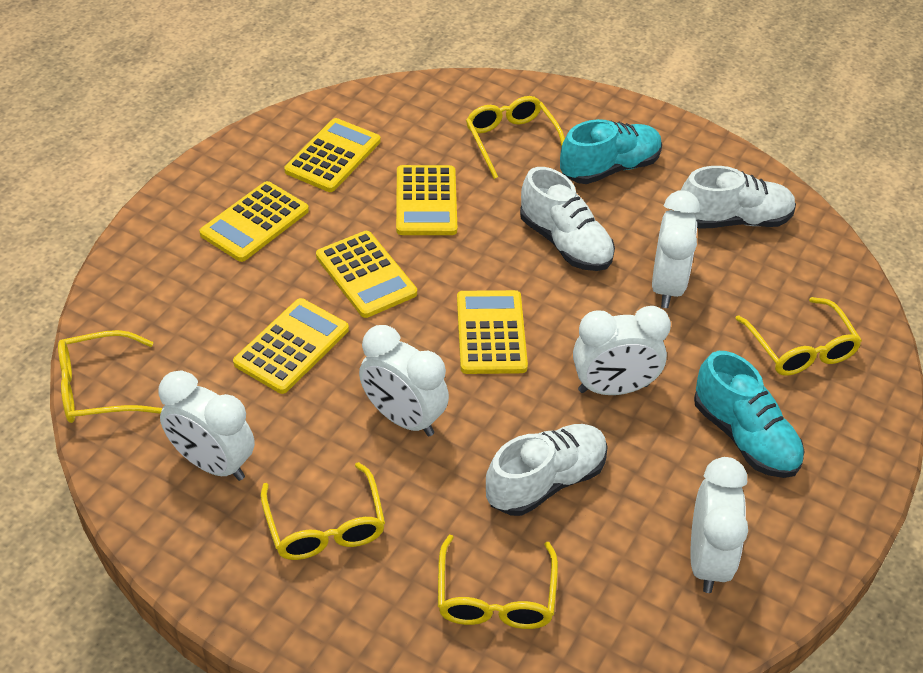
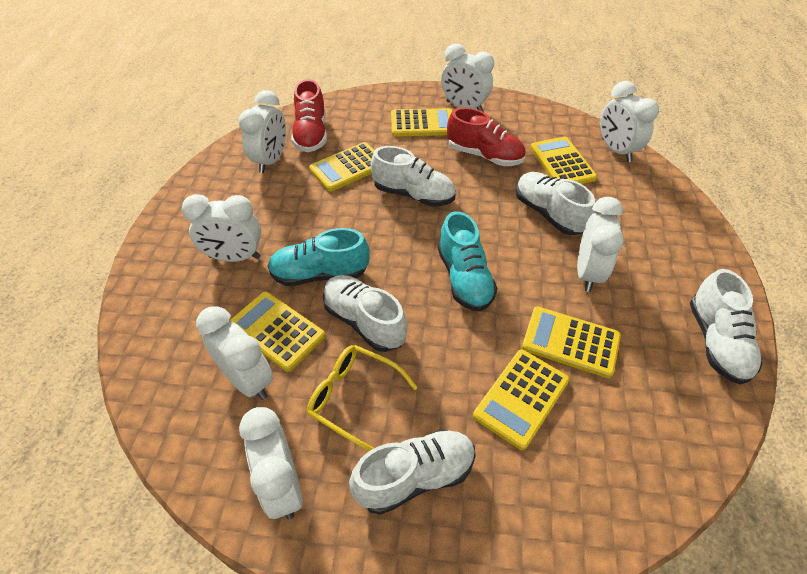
red shoe: 0 -> 2
white clock: 5 -> 7
white shoe: 3 -> 5
yellow glasses: 5 -> 1

